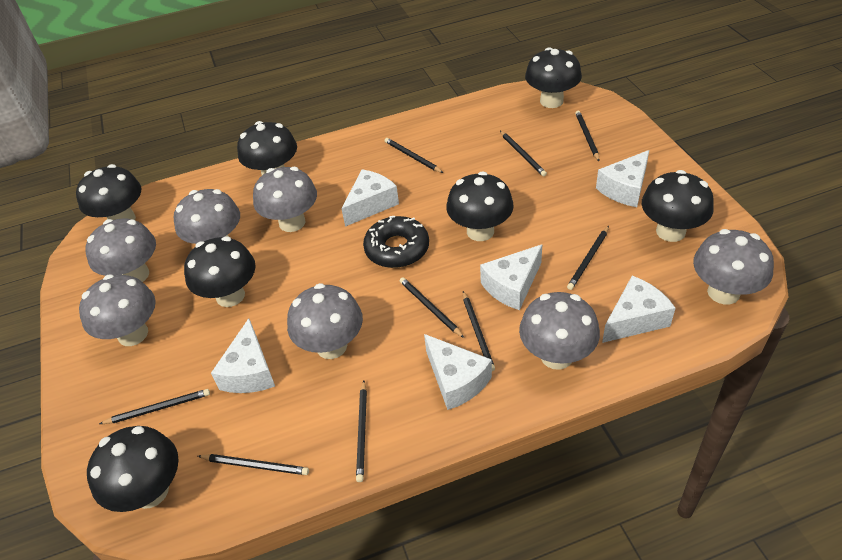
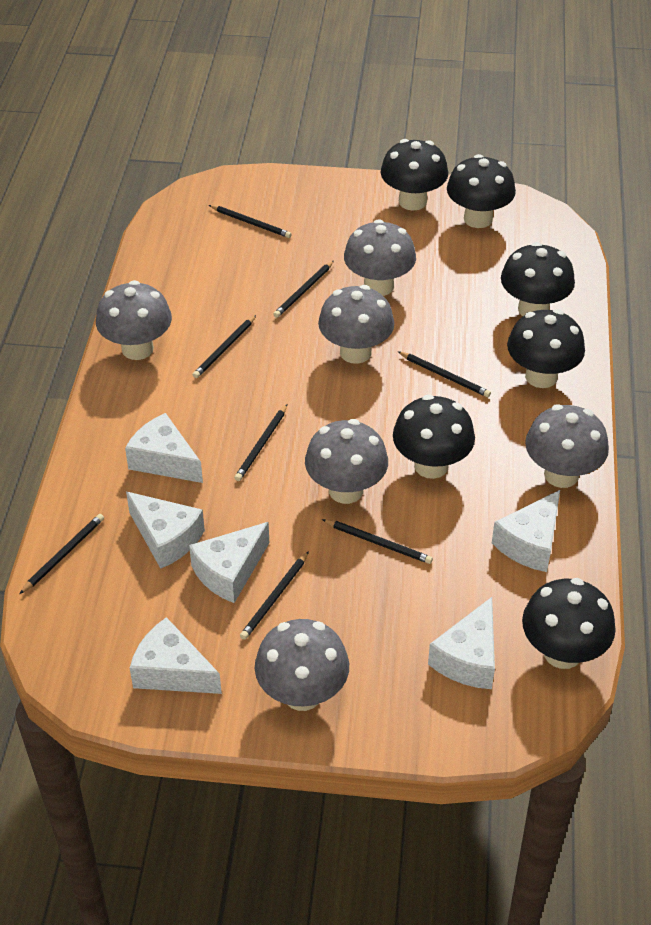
black donut: 1 -> 0
black mushroom: 7 -> 6
black pencil: 9 -> 8
grey mushroom: 7 -> 6

